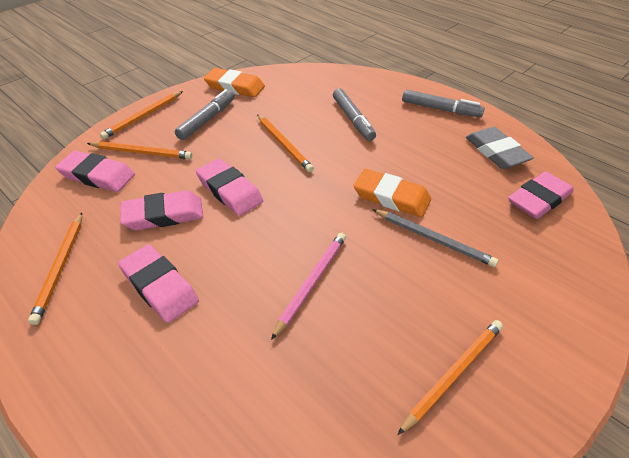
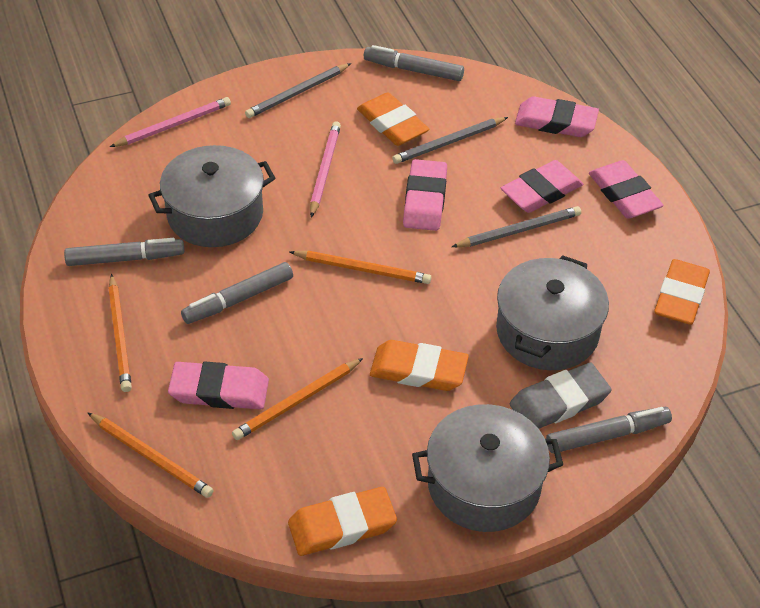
grey marker: 3 -> 4
grey pencil: 1 -> 3
grey pot: 0 -> 3
orange eraser: 2 -> 4
orange pencil: 5 -> 4
pink pencil: 1 -> 2

